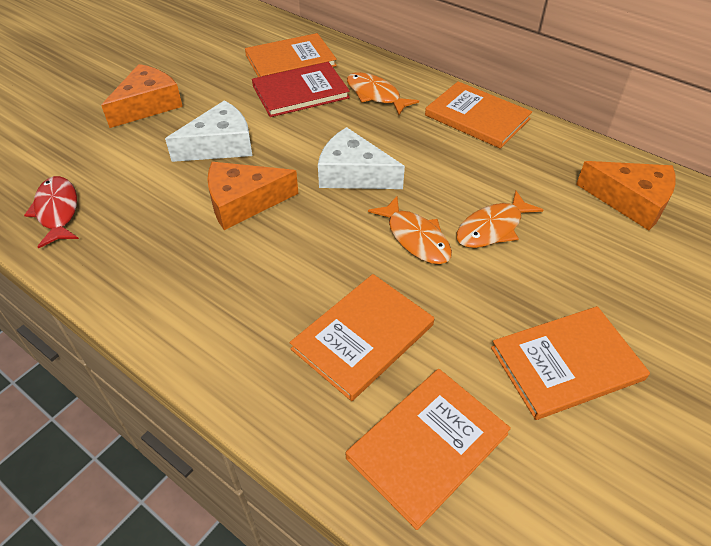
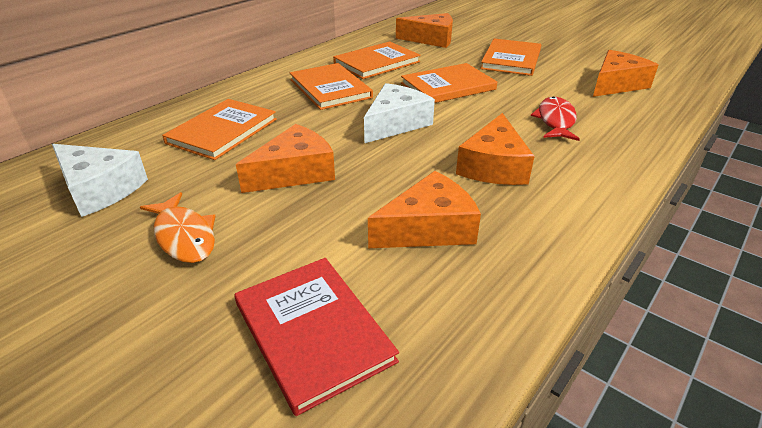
orange cheese: 3 -> 5
orange fish: 3 -> 1

